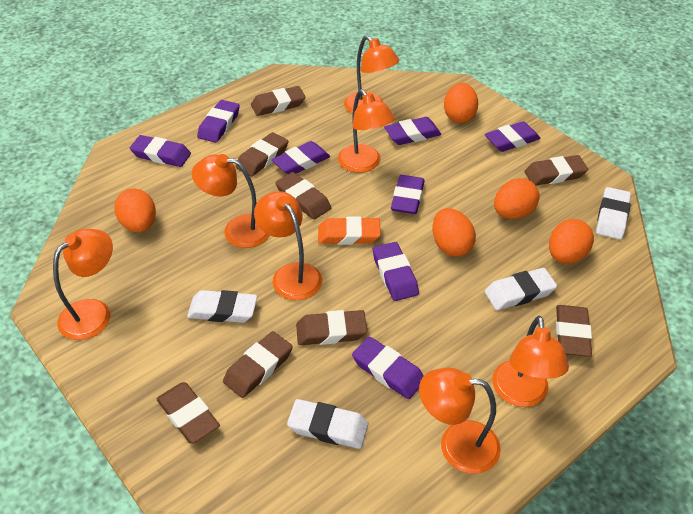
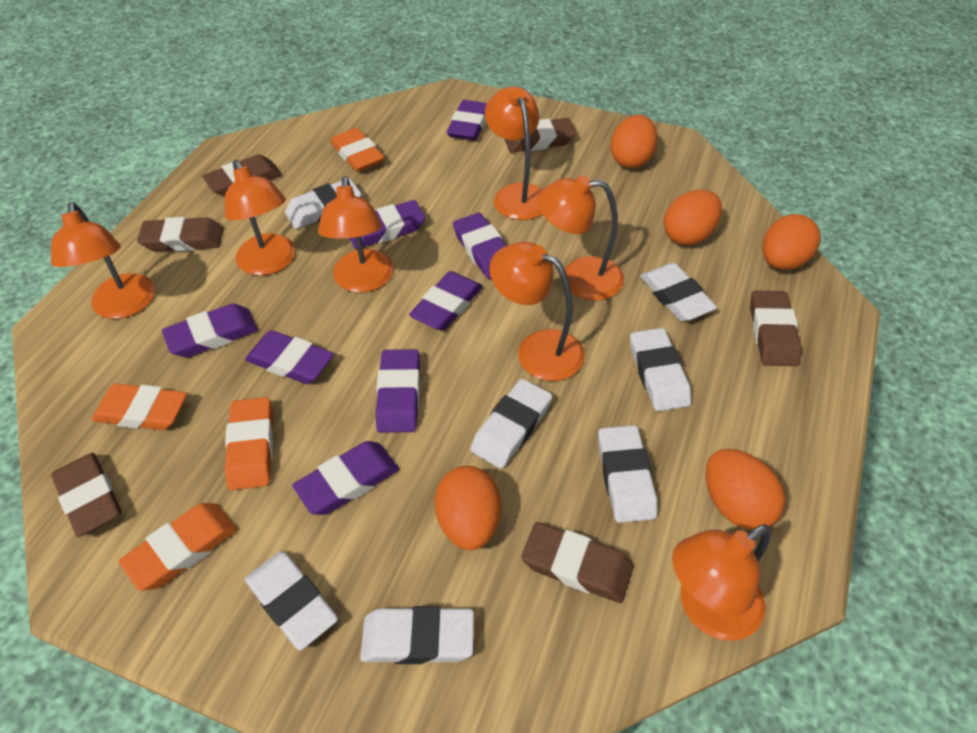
brown eraser: 8 -> 6
orange eraser: 1 -> 4
white eraser: 4 -> 7

